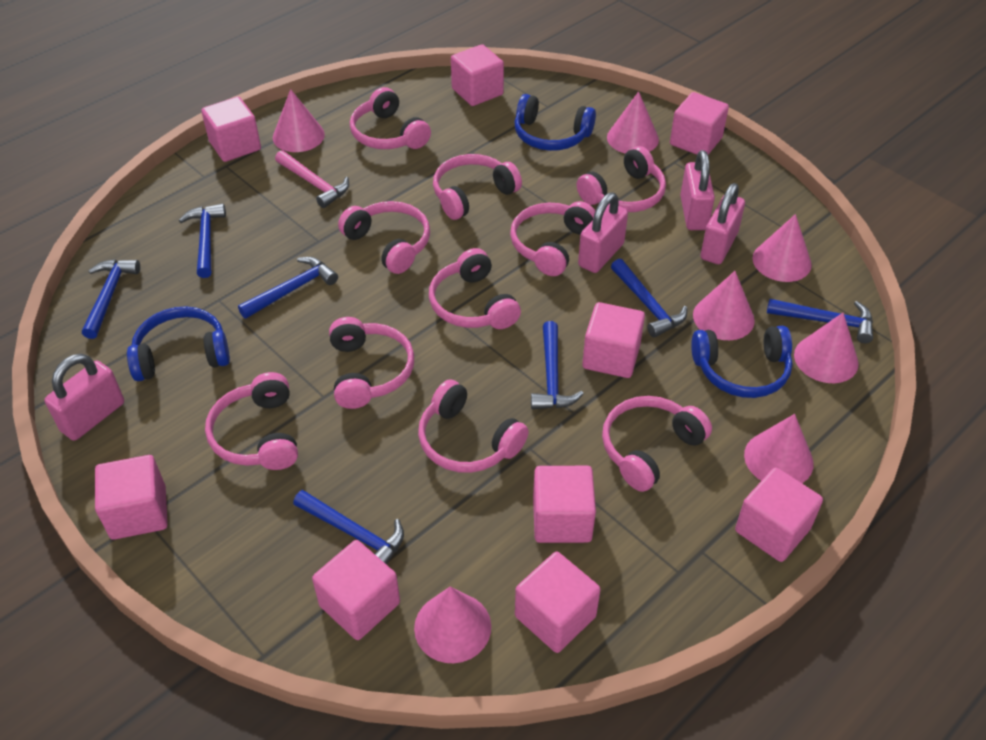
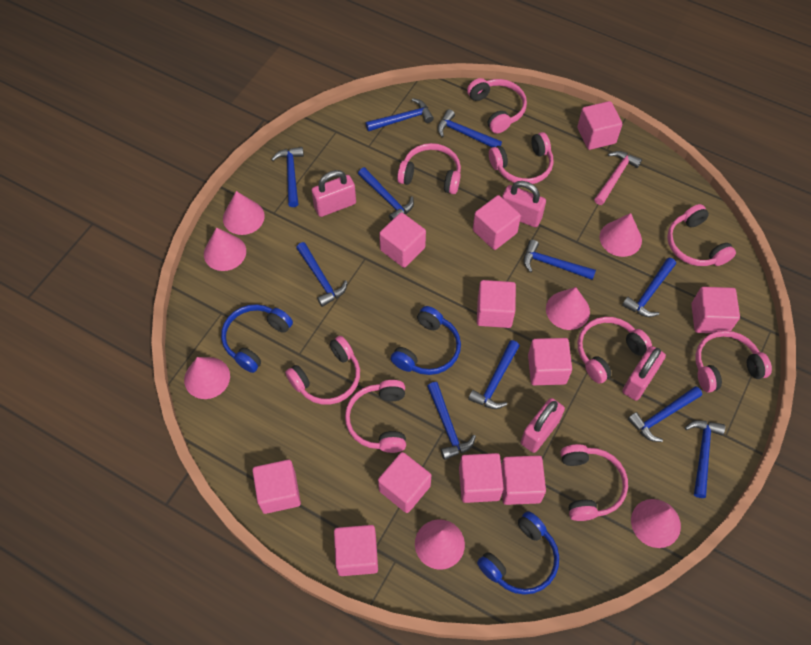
blue hammer: 7 -> 11
pink cube: 9 -> 11
pink headphones: 10 -> 9

